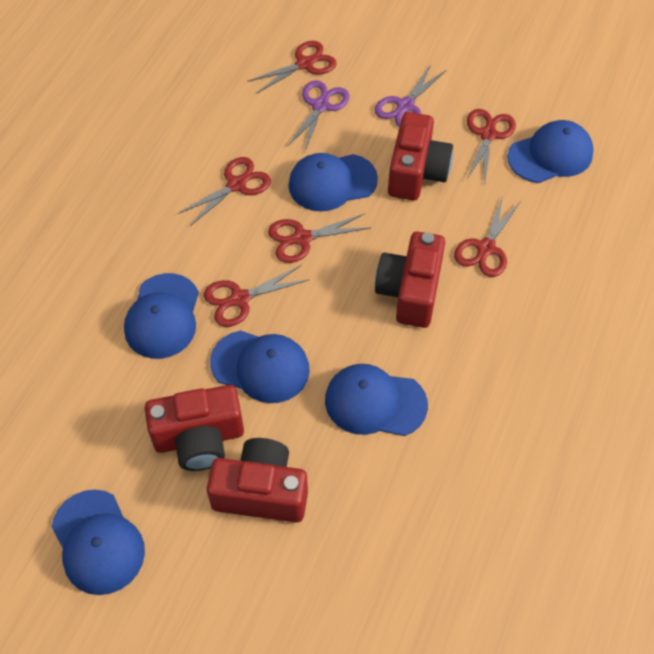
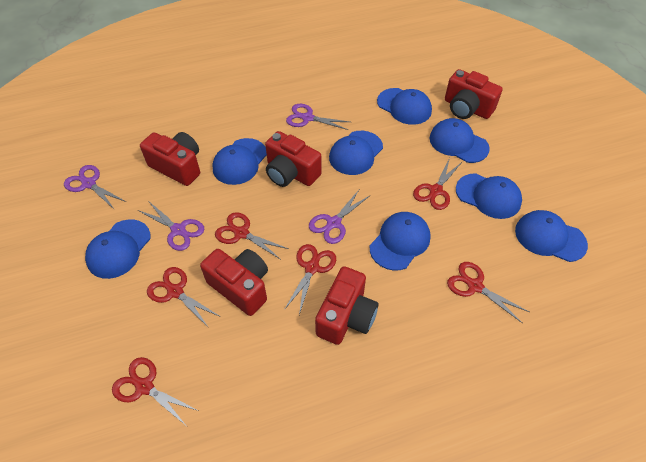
blue cap: 6 -> 8
purple scissors: 2 -> 4
red camera: 4 -> 5

